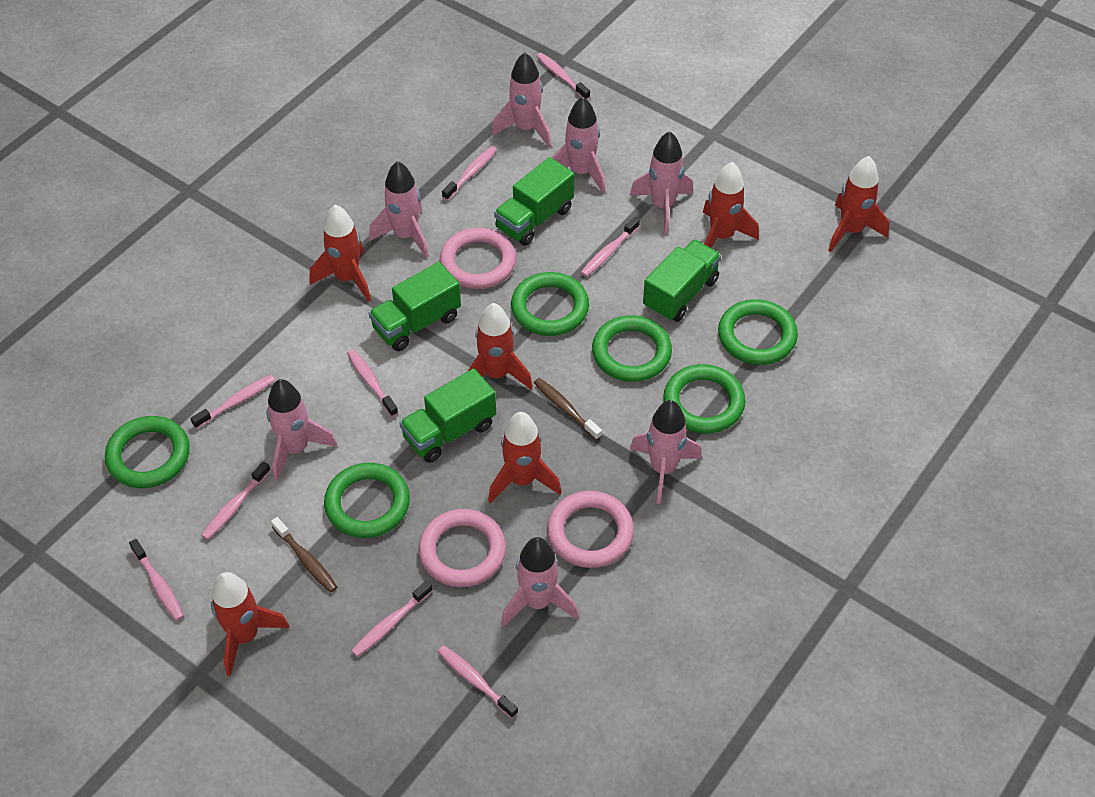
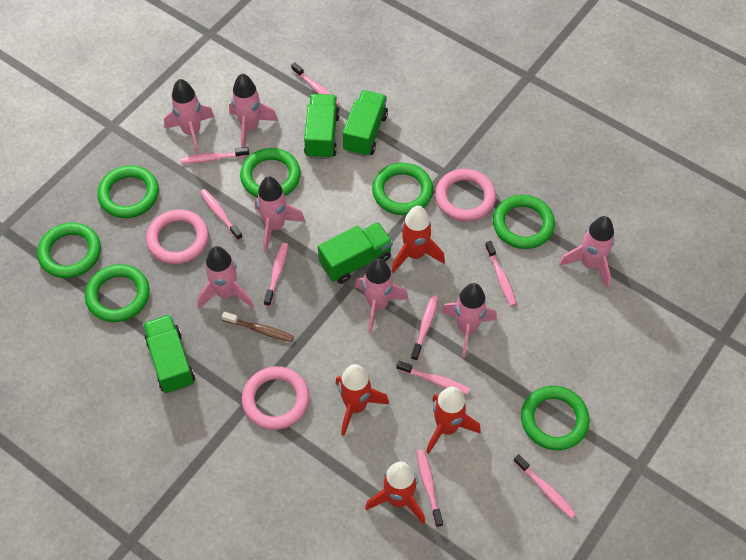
brown toothbrush: 2 -> 1
green ring: 6 -> 7
red rocket: 6 -> 4

